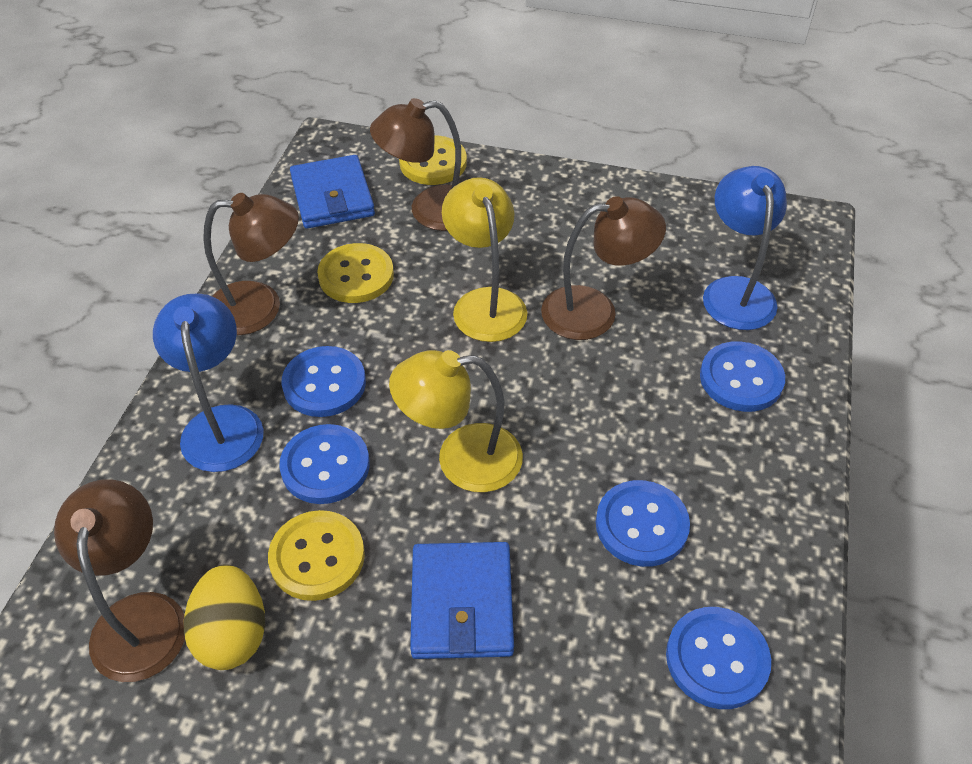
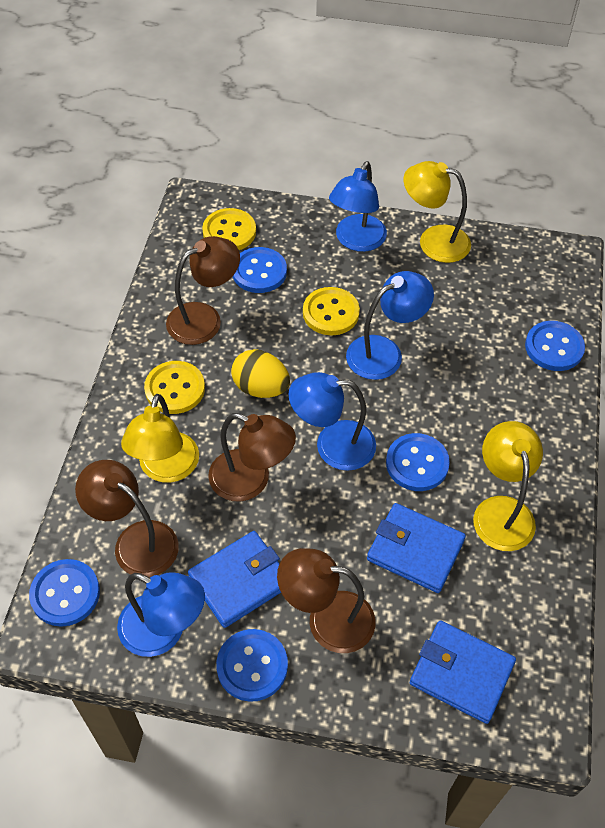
blue lamp: 2 -> 4
blue wallet: 2 -> 3
yellow lamp: 2 -> 3

